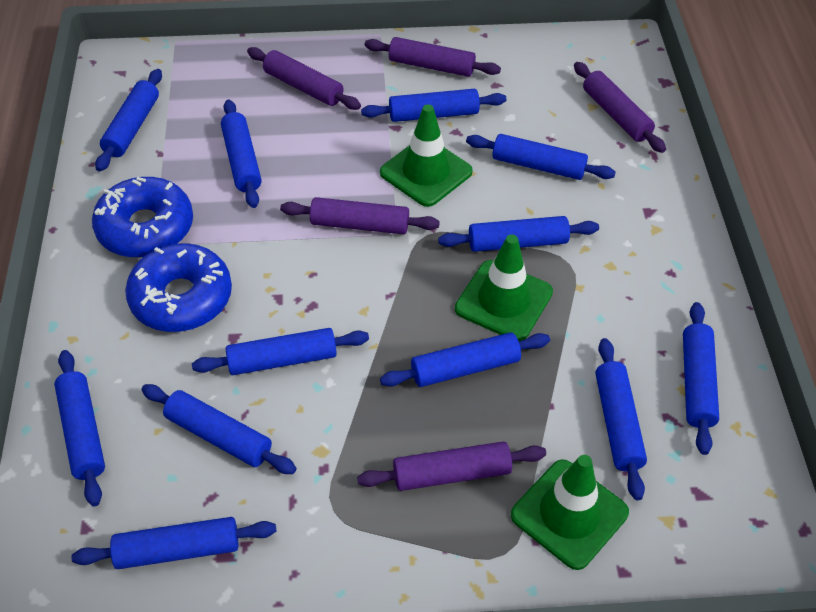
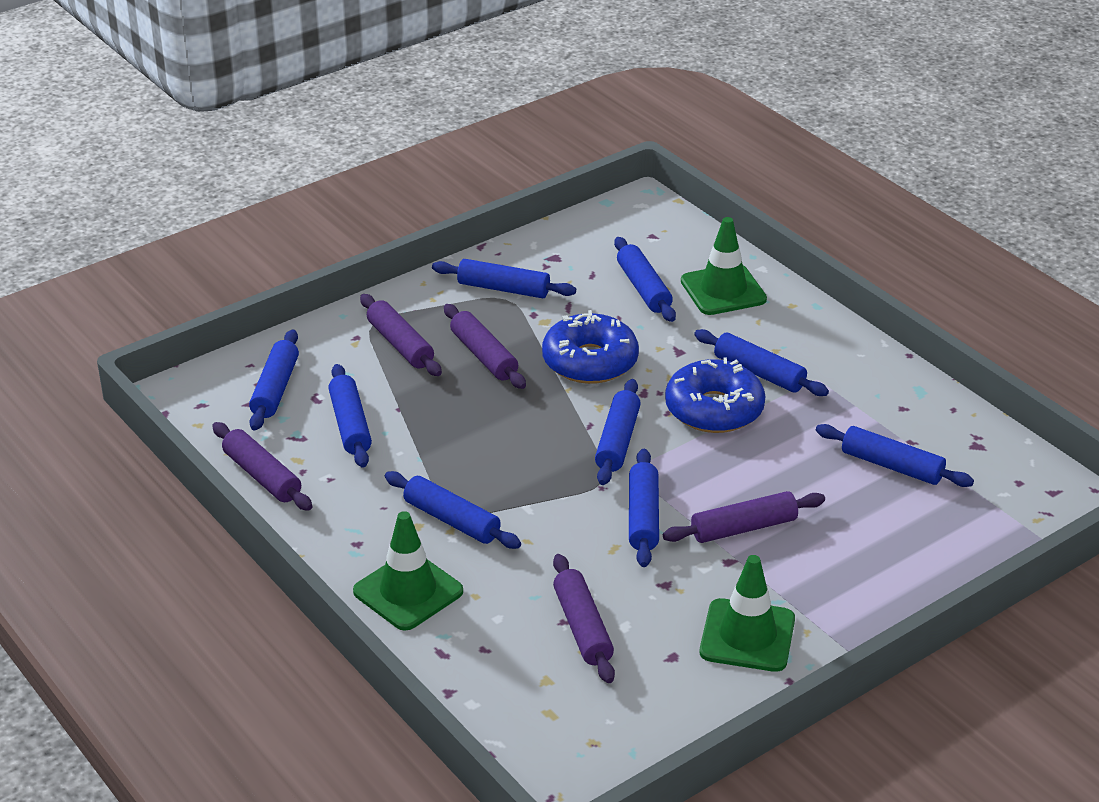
blue rolling pin: 12 -> 9

